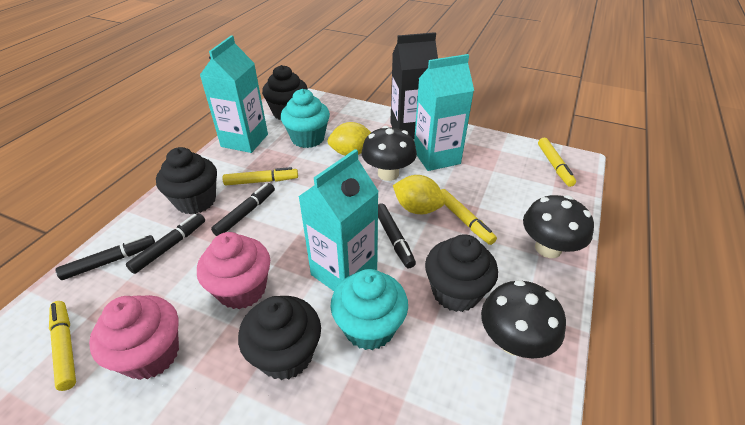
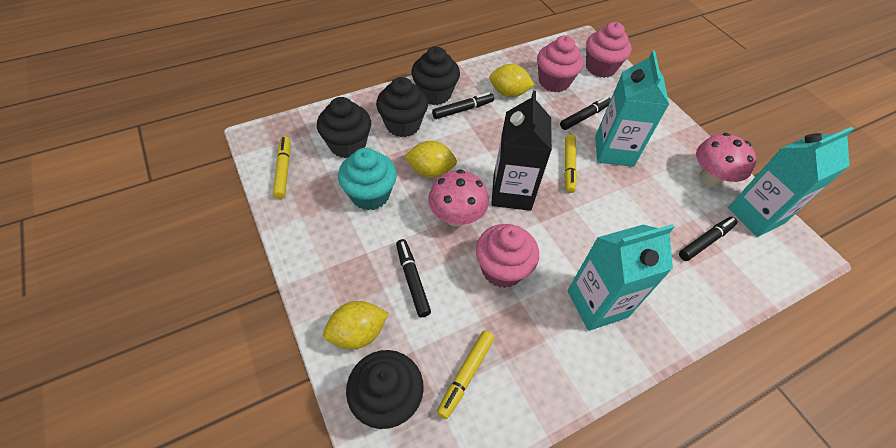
black mushroom: 3 -> 0
pink cupcake: 2 -> 3
pink mushroom: 0 -> 2
turquoise cupcake: 2 -> 1
yellow lemon: 2 -> 3
yellow marker: 4 -> 3

